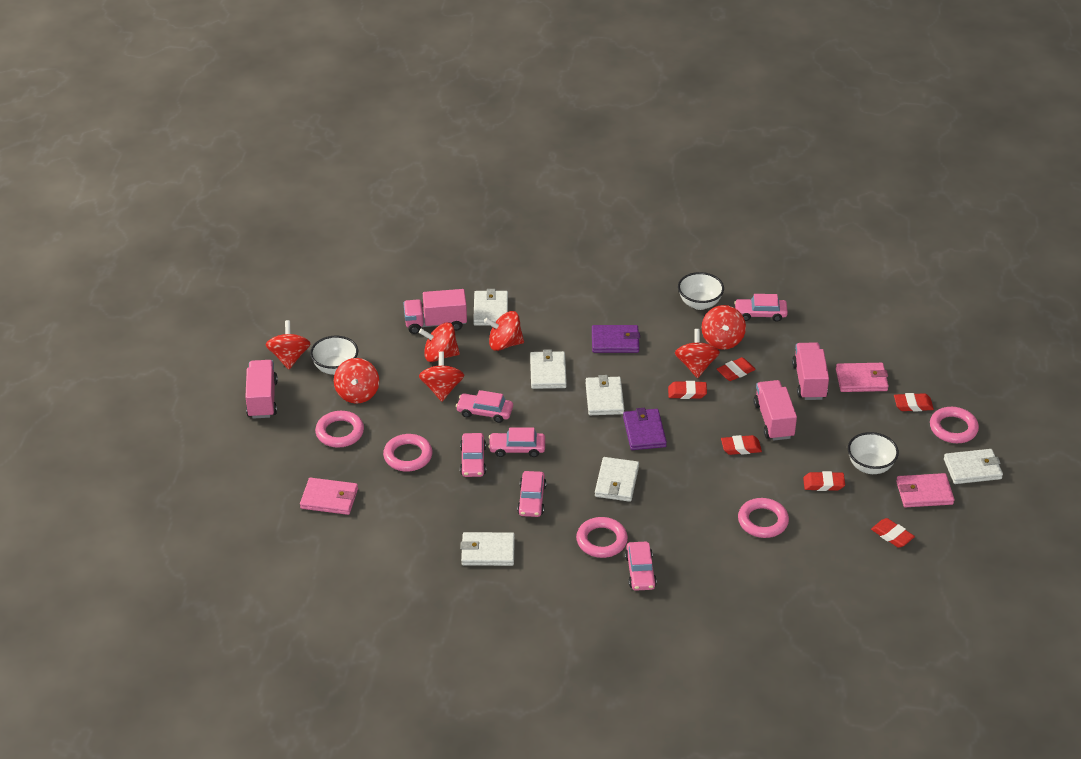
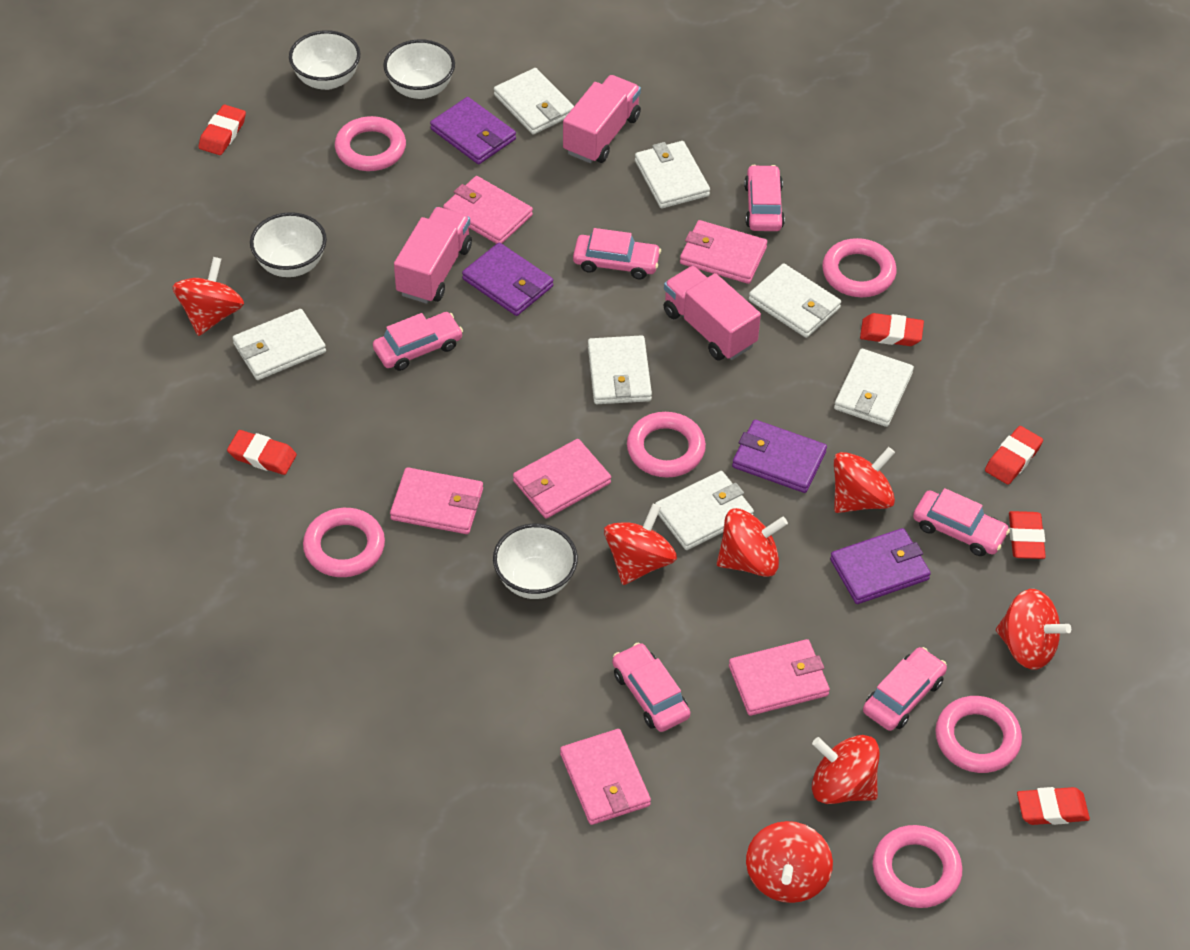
pink ring: 5 -> 6
pink truck: 4 -> 3
pink wallet: 3 -> 6
purple wallet: 2 -> 4
white bowl: 3 -> 4
white wallet: 6 -> 7

